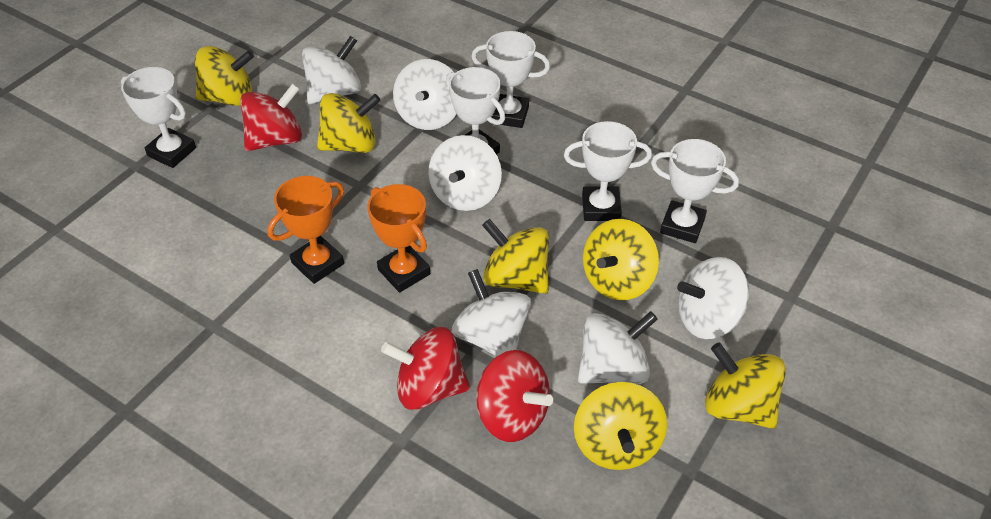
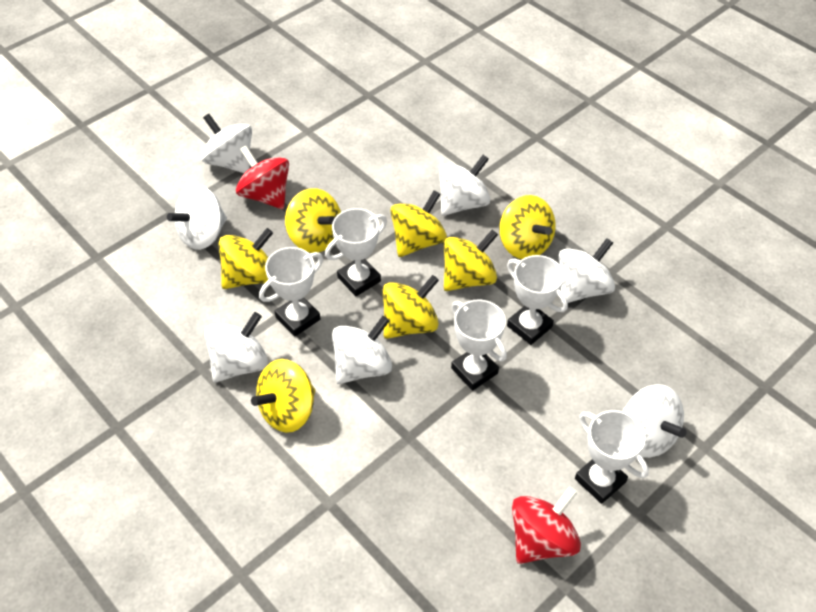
orange trophy: 2 -> 0
red spinning top: 3 -> 2
white spinning top: 6 -> 7
yellow spinning top: 6 -> 7

